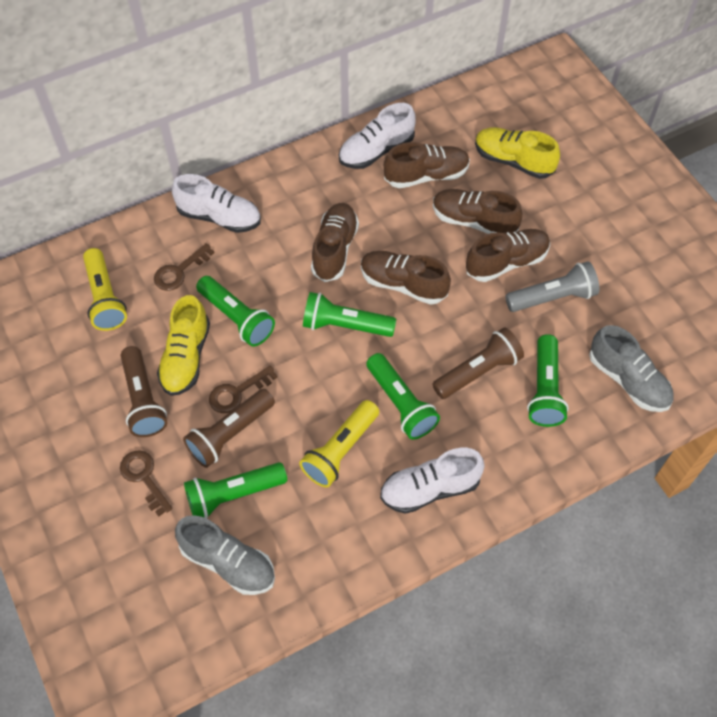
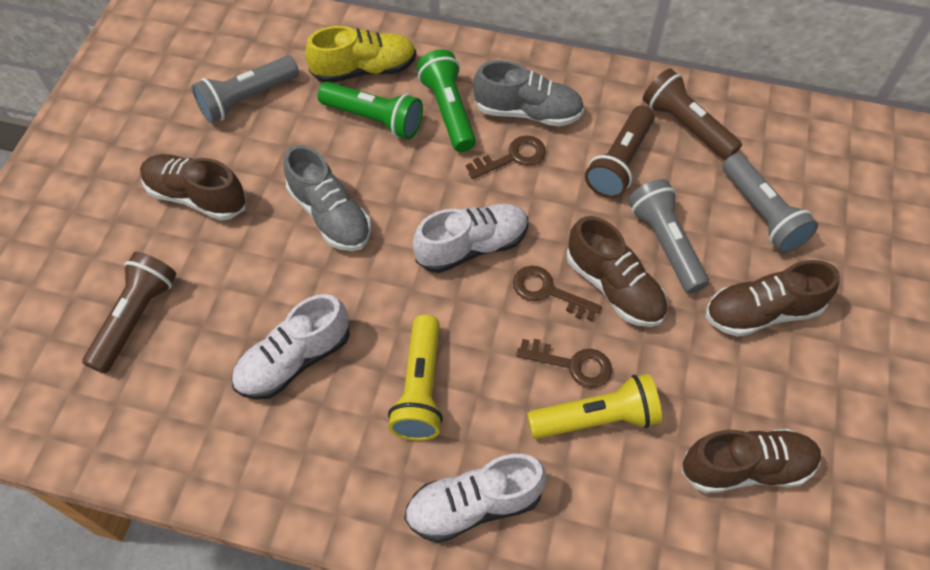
brown shoe: 5 -> 4
green flashlight: 5 -> 2
grey flashlight: 1 -> 3
yellow shoe: 2 -> 1

